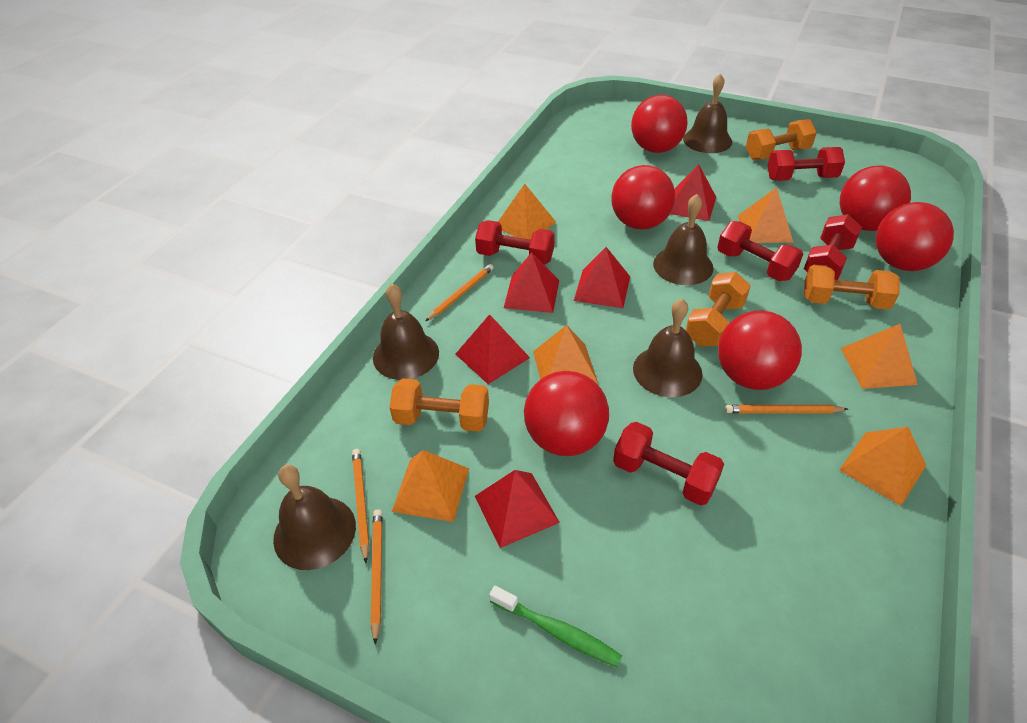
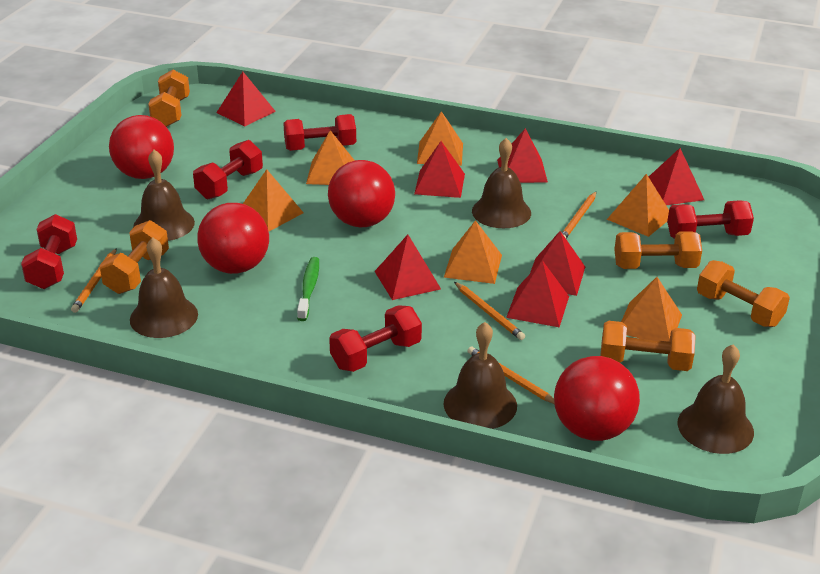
orange dumbbell: 4 -> 5
red ball: 6 -> 4
red pyramid: 5 -> 7

